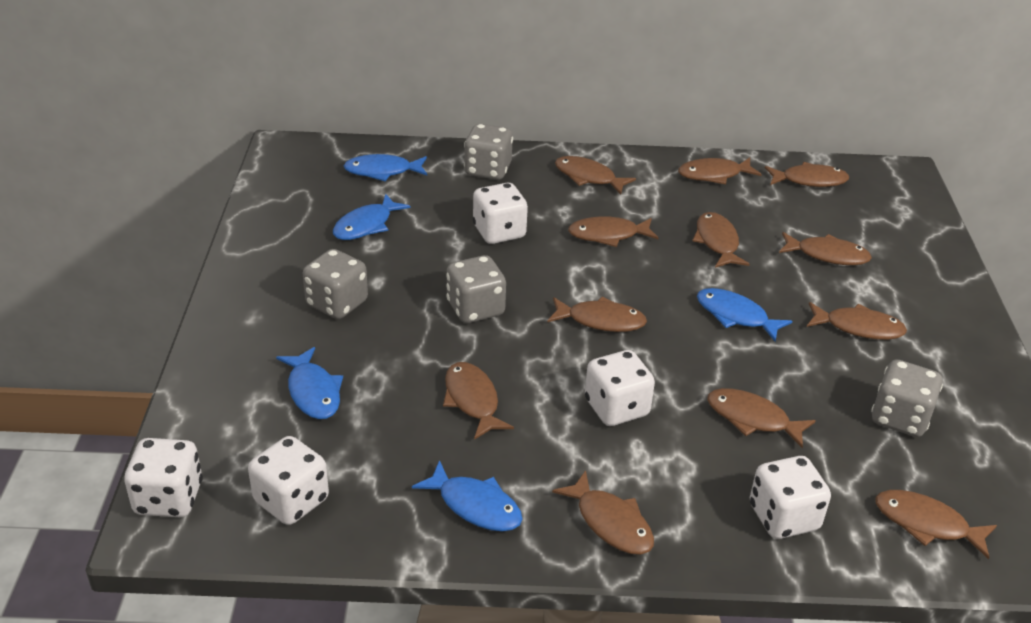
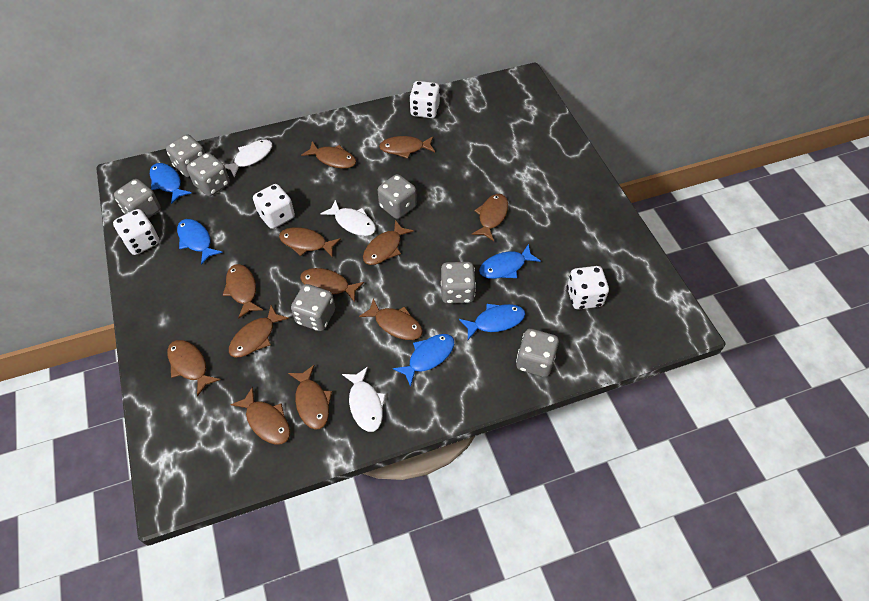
grey dice: 4 -> 7
white dice: 5 -> 4
white fish: 0 -> 3

